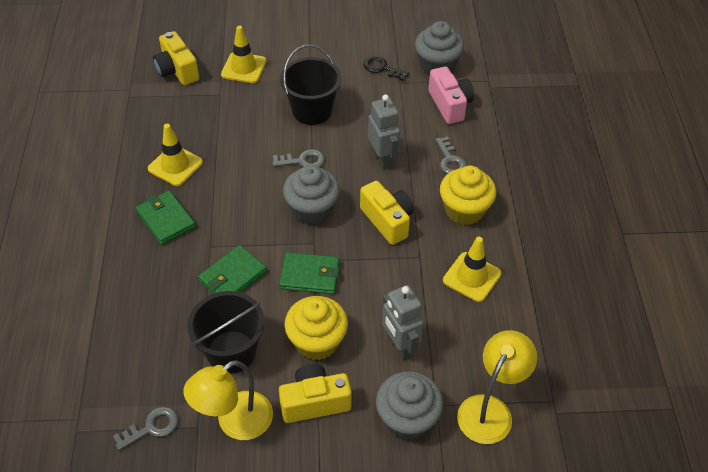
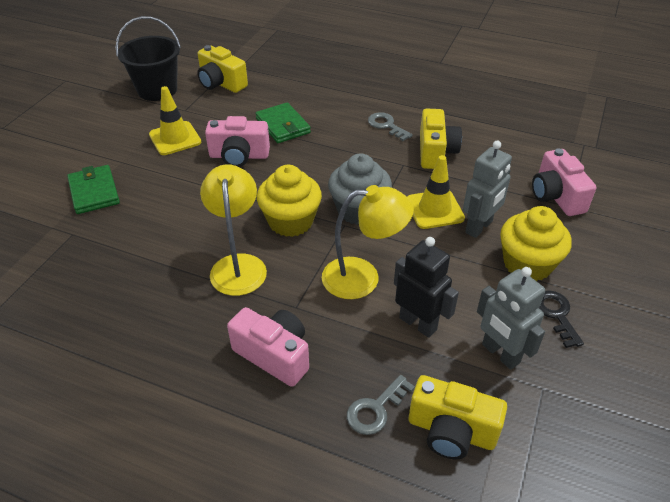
black bucket: 2 -> 1
black robot: 0 -> 1
green wallet: 3 -> 2
grey cupcake: 3 -> 1
grey key: 3 -> 2
pink camera: 1 -> 3
yellow traffic cone: 3 -> 2

